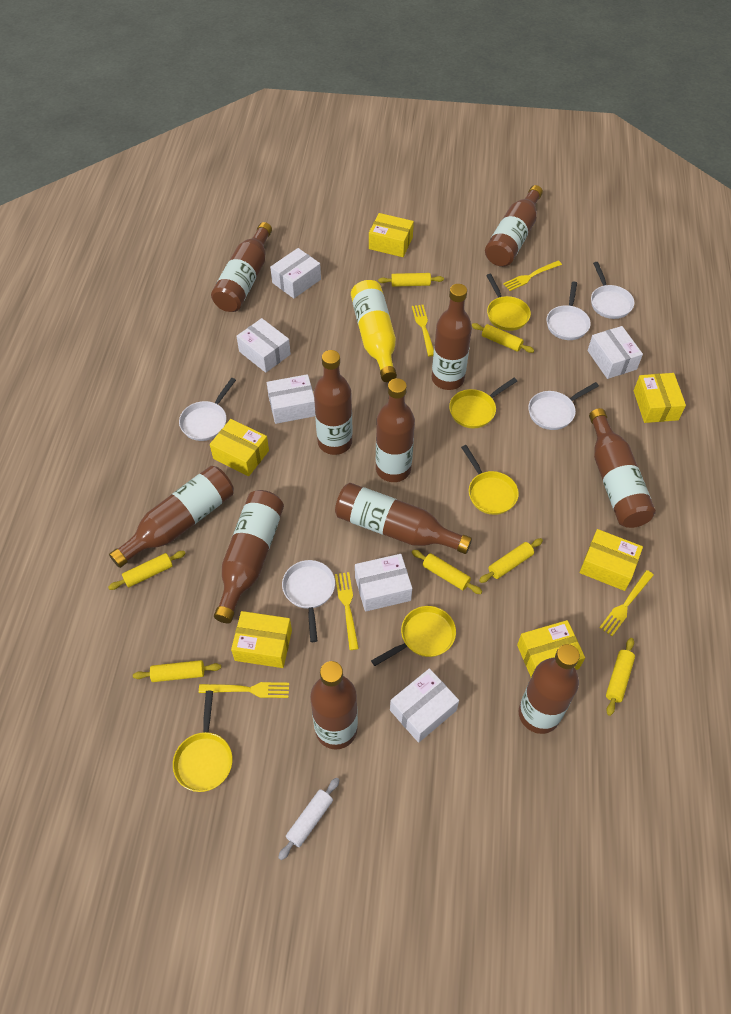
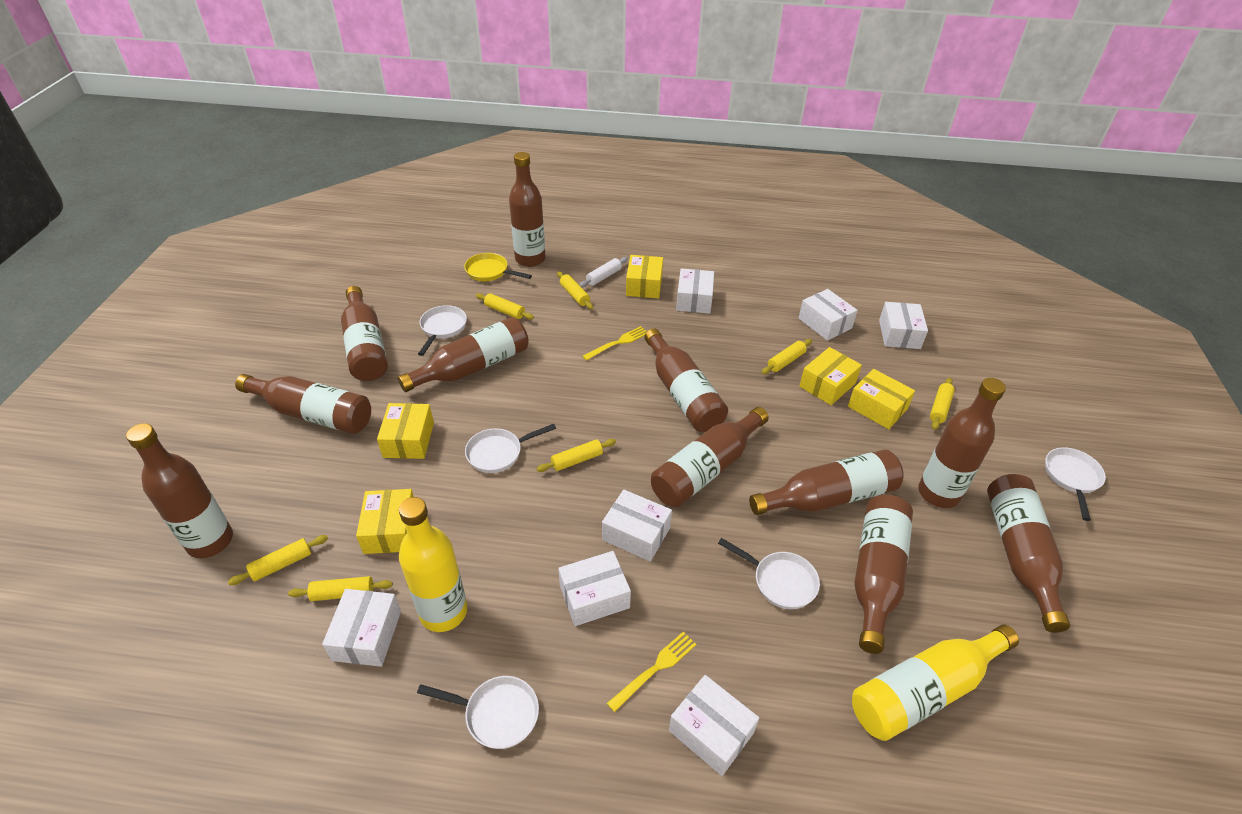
white box: 6 -> 7
yellow bottle: 1 -> 2
yellow box: 6 -> 5
yellow fork: 5 -> 2
yellow pan: 5 -> 1

